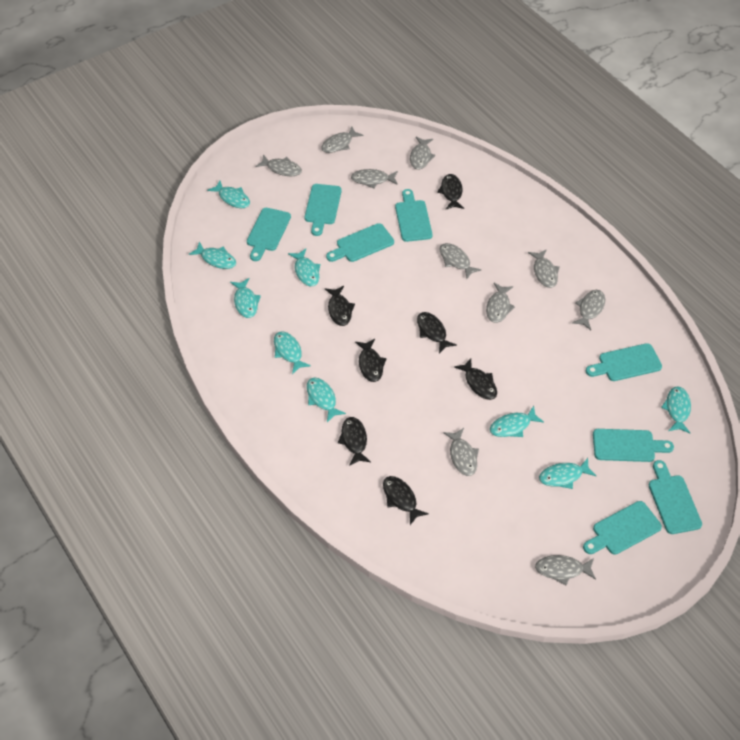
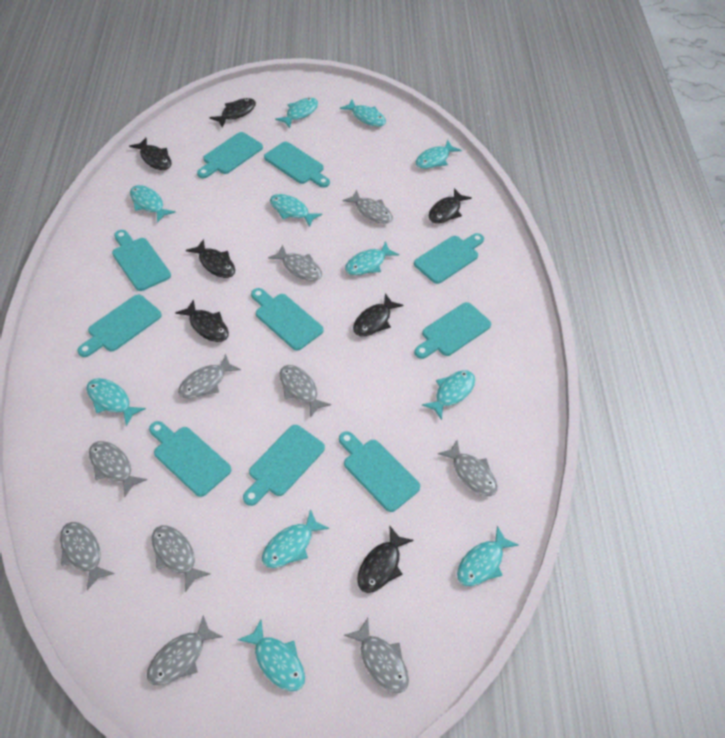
turquoise cutting board: 8 -> 10
turquoise fish: 9 -> 11

